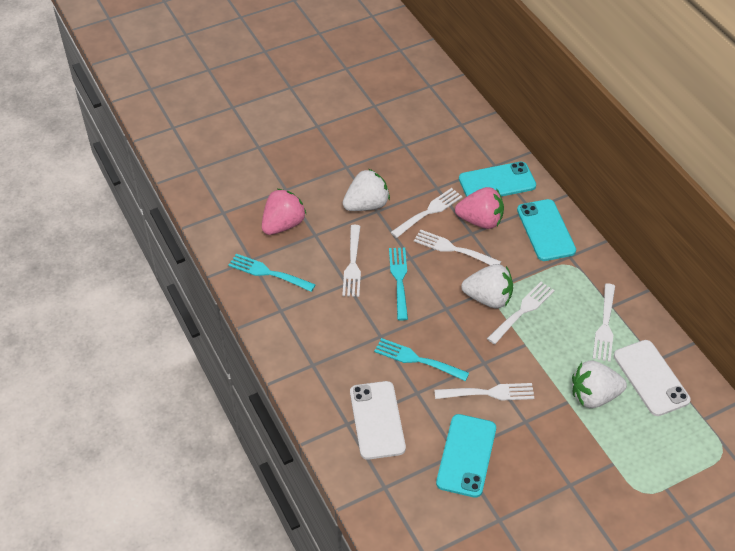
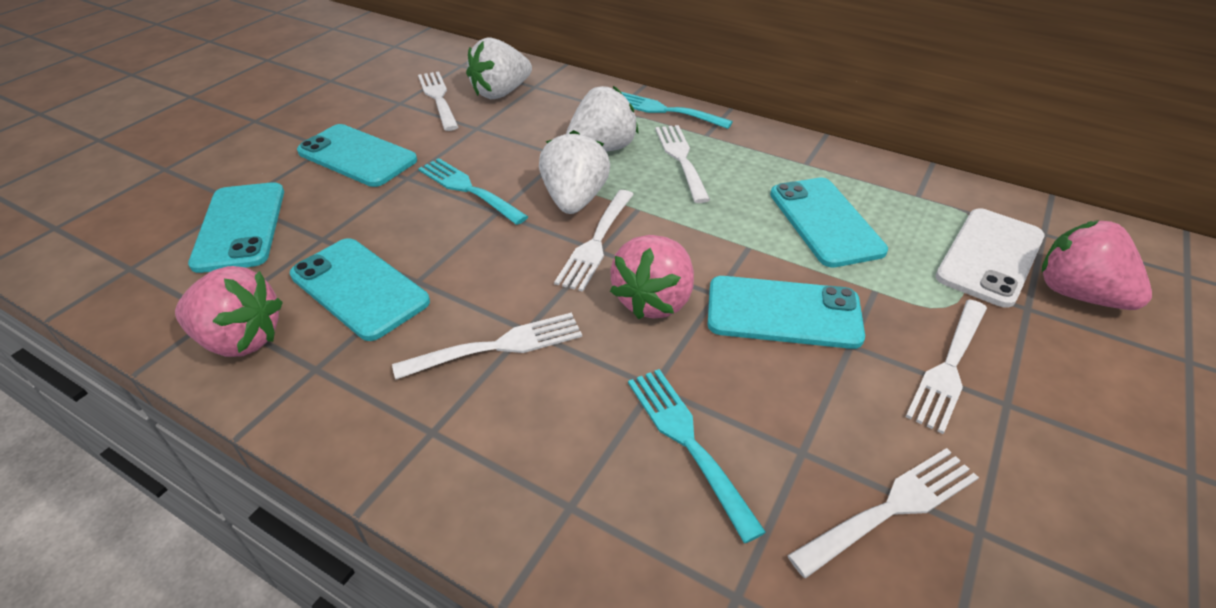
pink strawberry: 2 -> 3
turquoise phone: 3 -> 5
white phone: 2 -> 1

